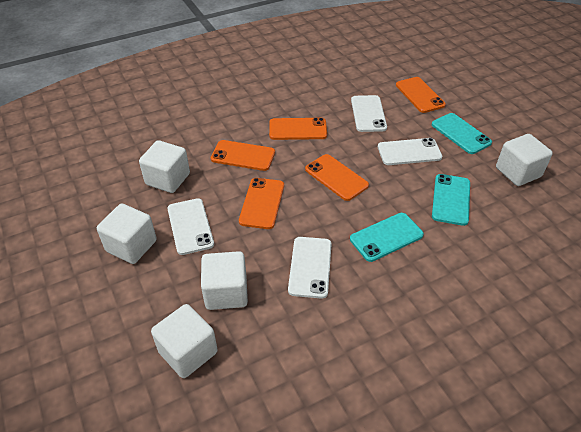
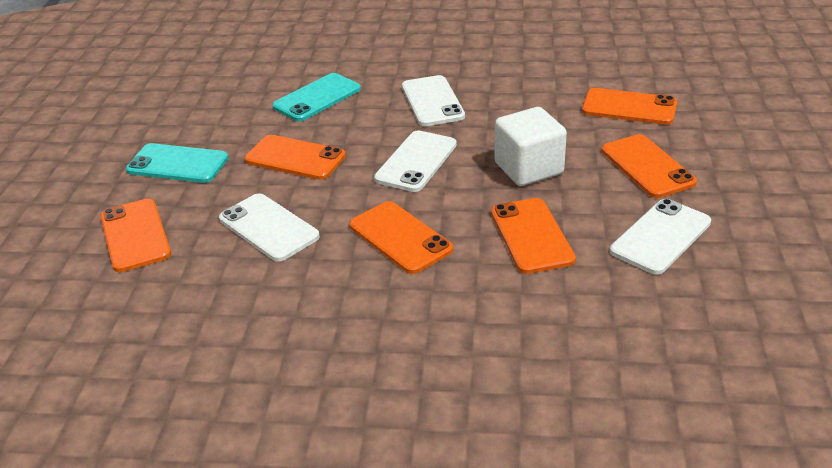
orange phone: 5 -> 6
turquoise phone: 3 -> 2
white cube: 5 -> 1

